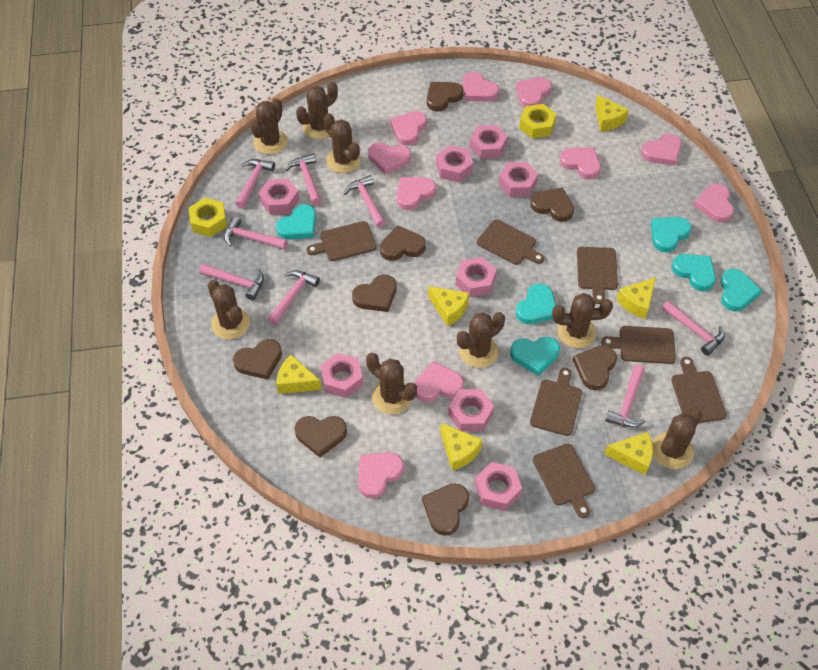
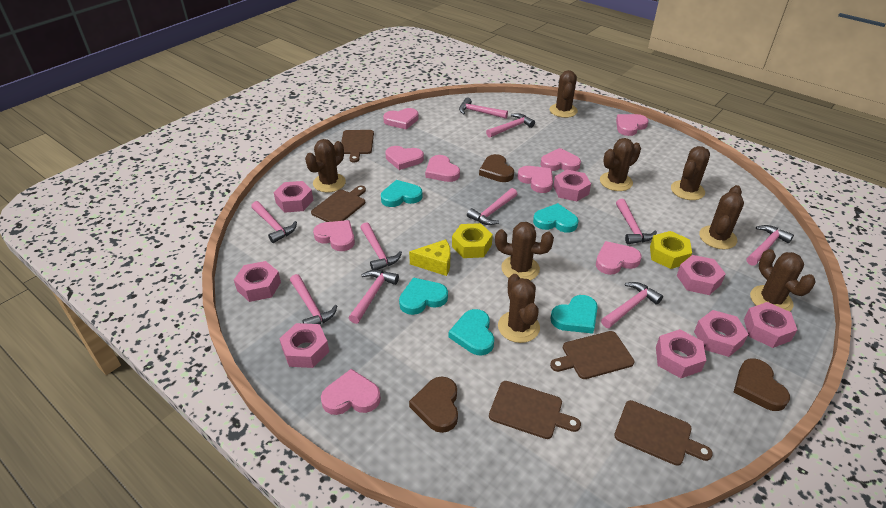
brown cutting board: 7 -> 5
brown heart: 8 -> 3
pink hammer: 8 -> 10
pink heart: 10 -> 9
turquoise heart: 6 -> 5
yellow cheese: 6 -> 1

